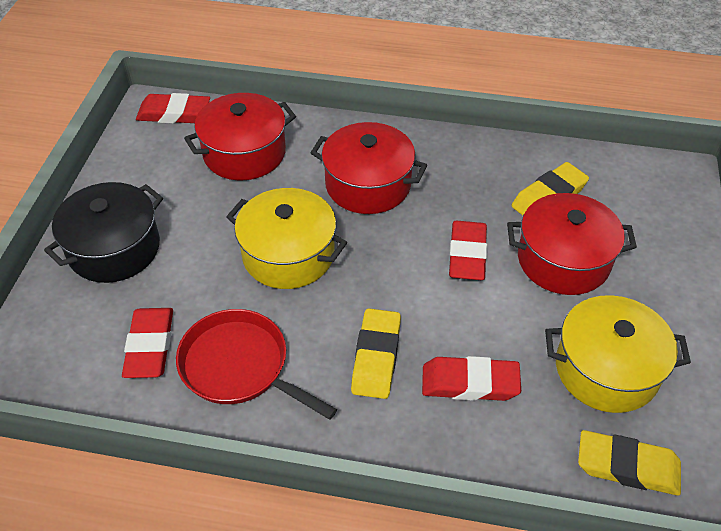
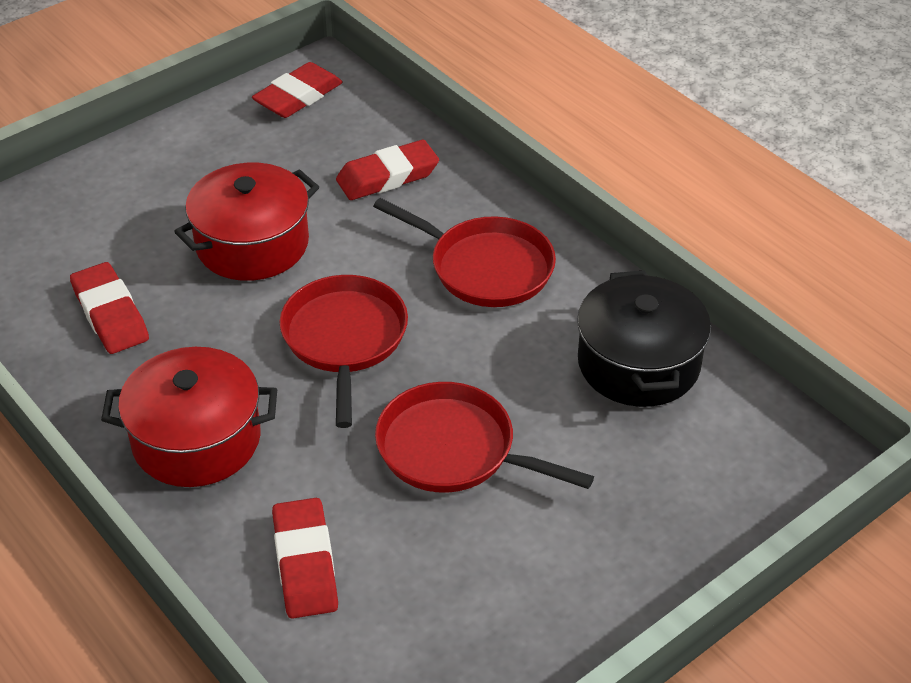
red pan: 1 -> 3
red pot: 3 -> 2
yellow eraser: 3 -> 0
yellow pot: 2 -> 0

